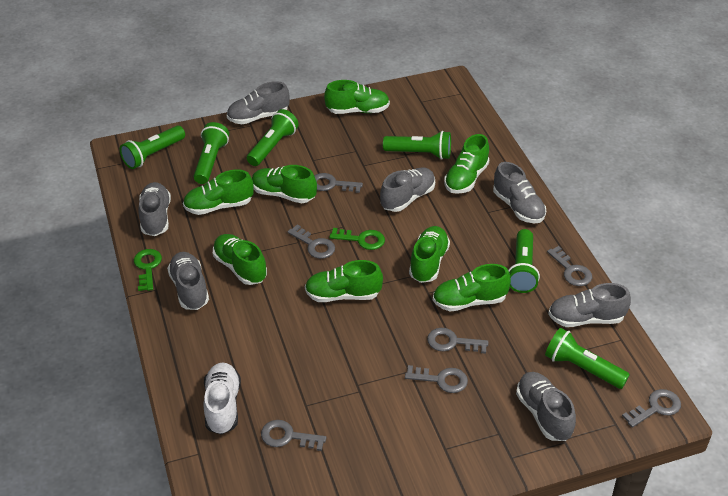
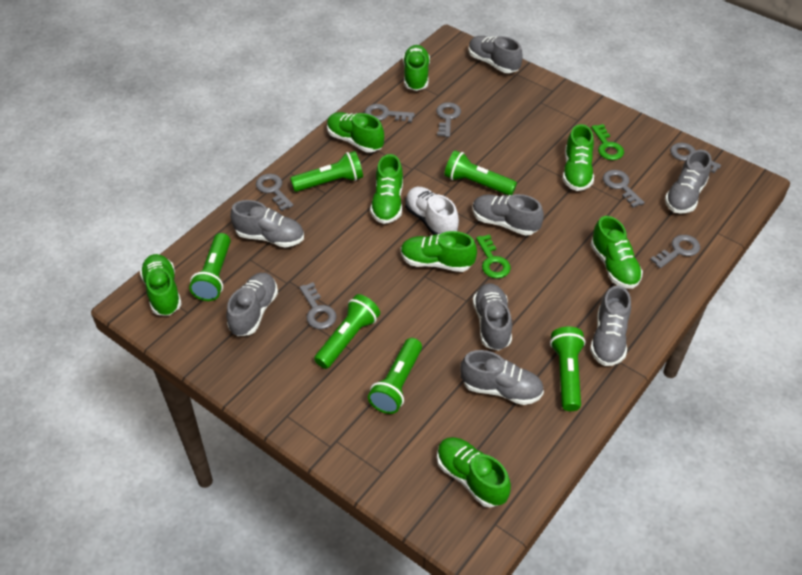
grey shoe: 7 -> 8

